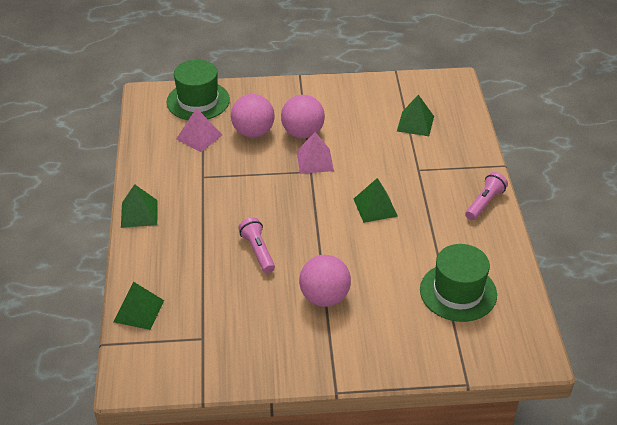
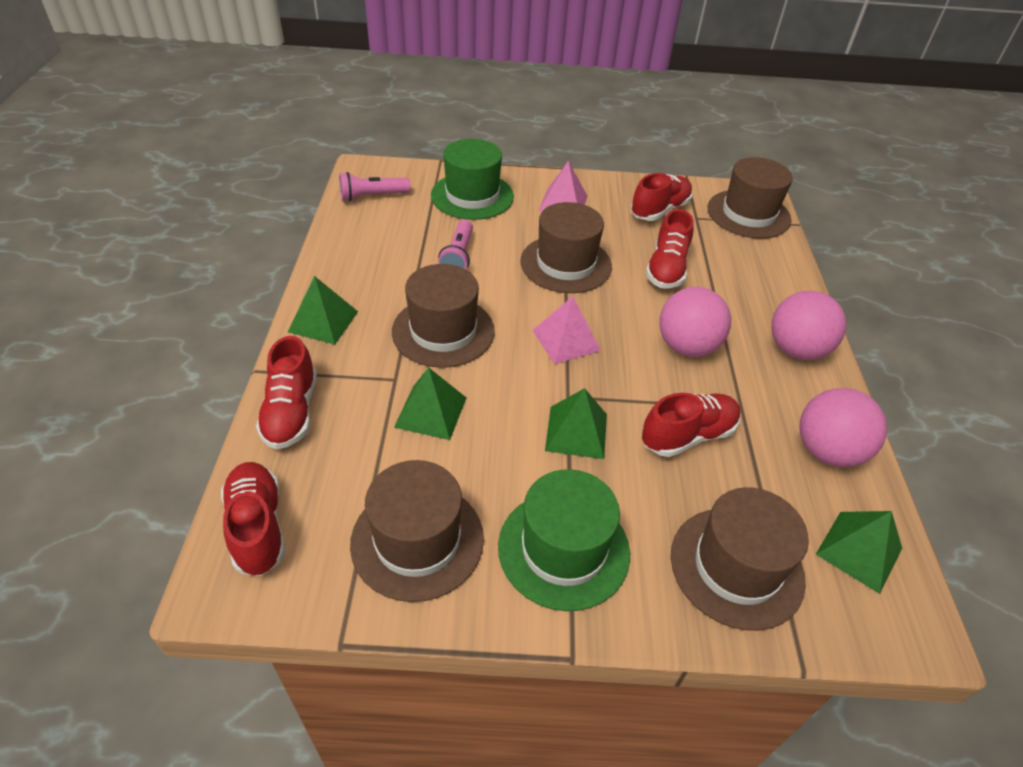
brown hat: 0 -> 5
red shoe: 0 -> 5

